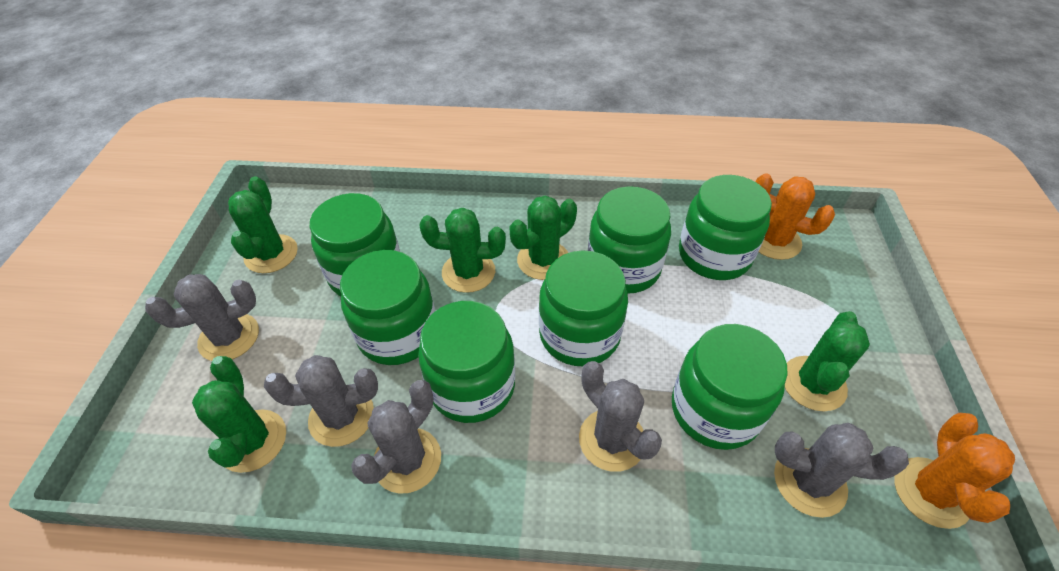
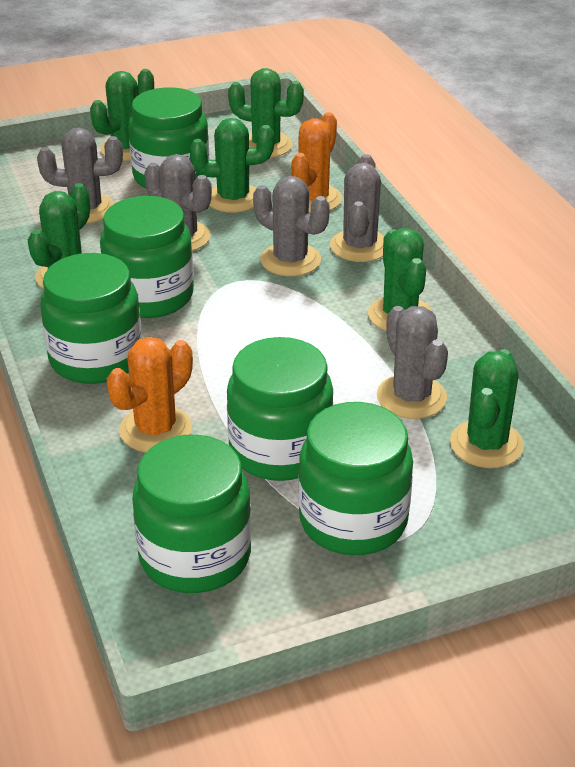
green cactus: 5 -> 6
green jar: 7 -> 6

